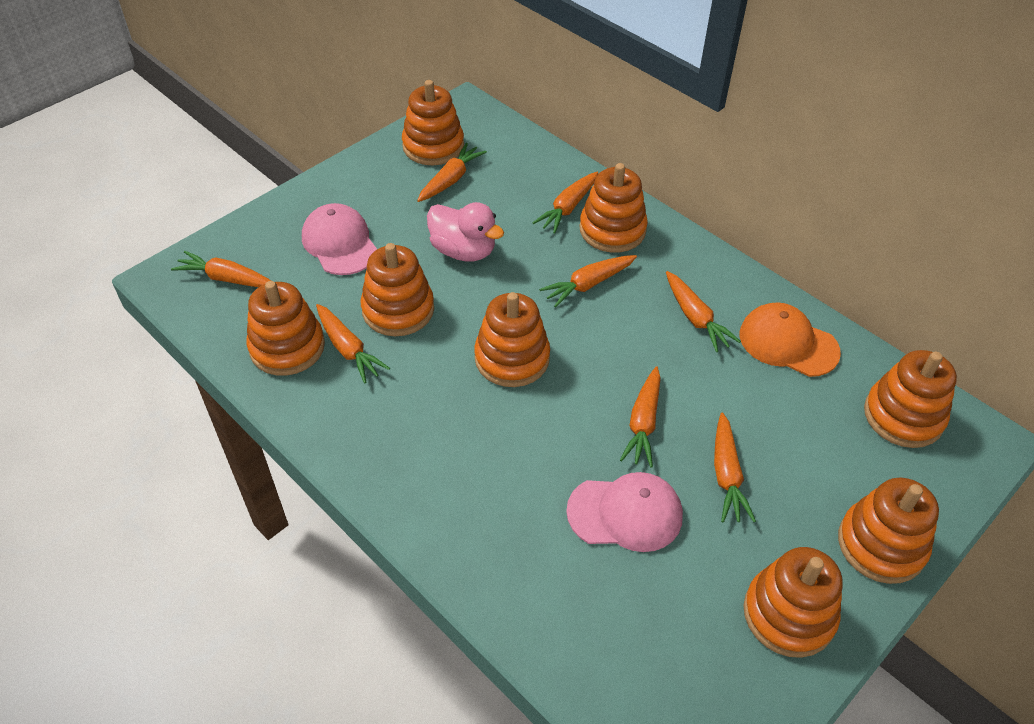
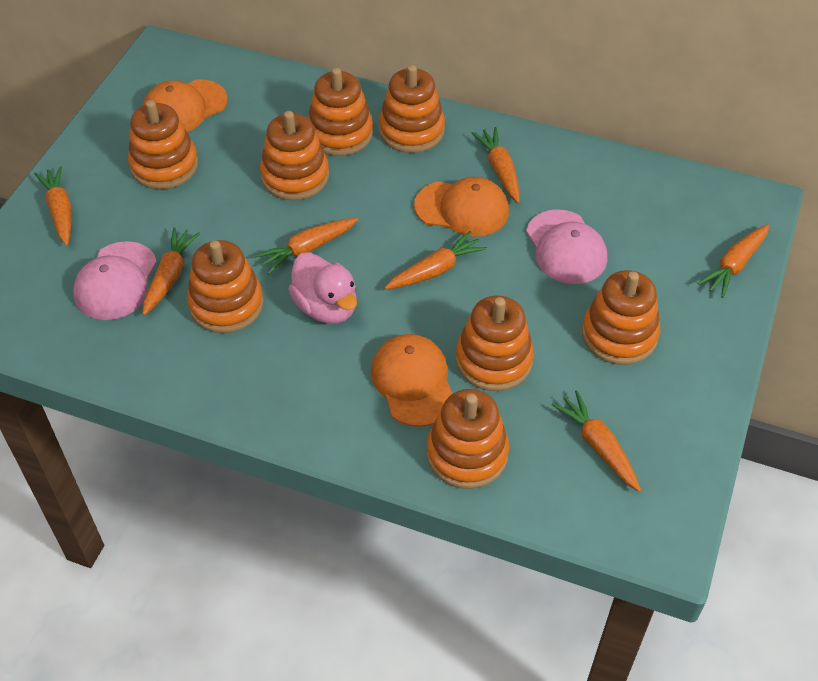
orange cap: 1 -> 3
orange carrot: 8 -> 7

